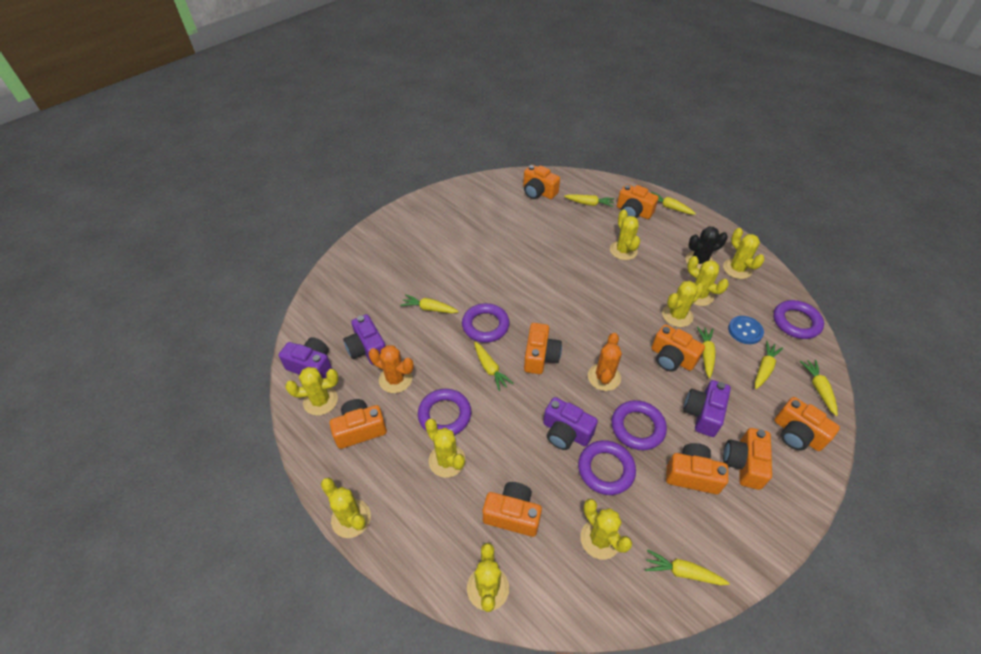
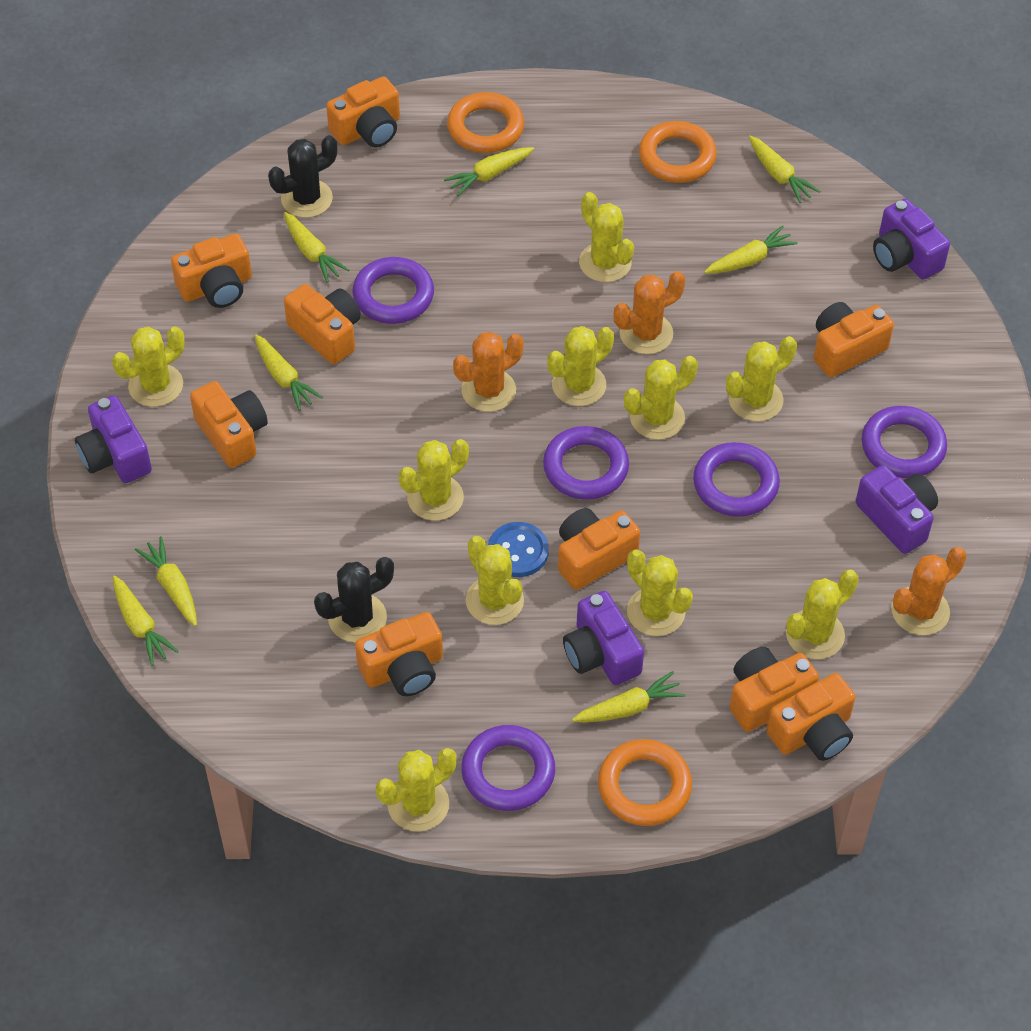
black cactus: 1 -> 2
orange cactus: 2 -> 3
orange ring: 0 -> 3
yellow cactus: 9 -> 10

